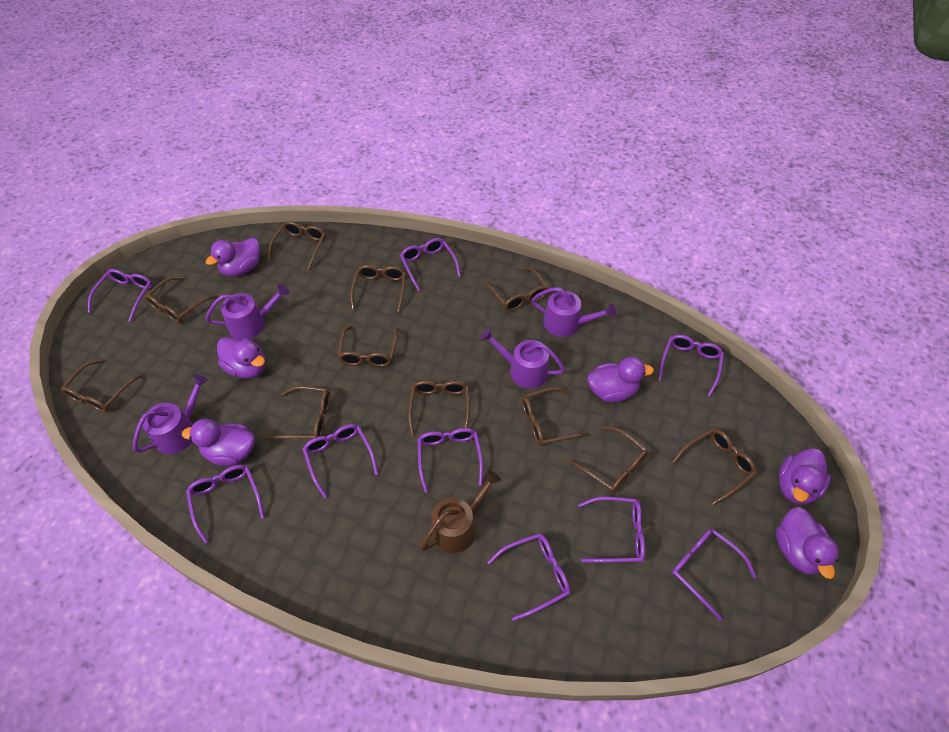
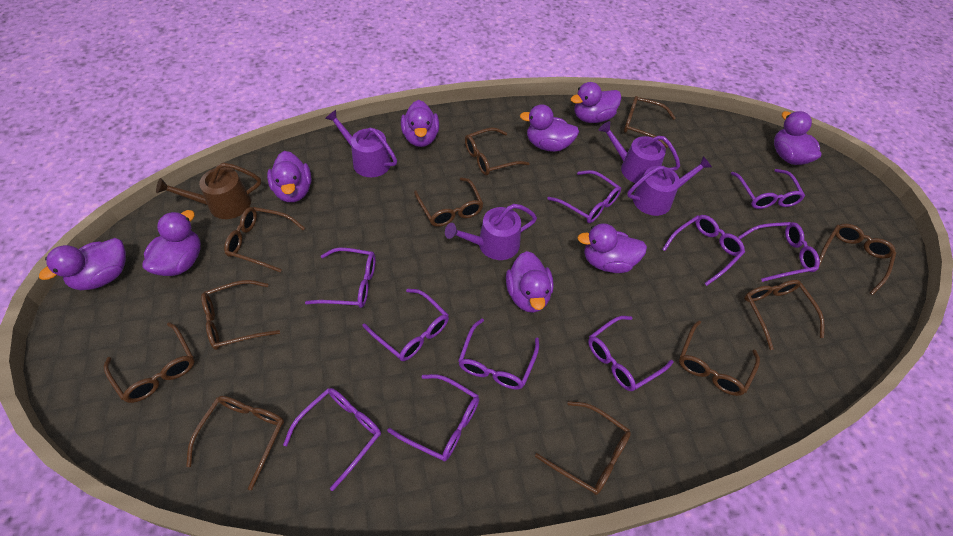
purple duck: 6 -> 9
purple glasses: 9 -> 10

